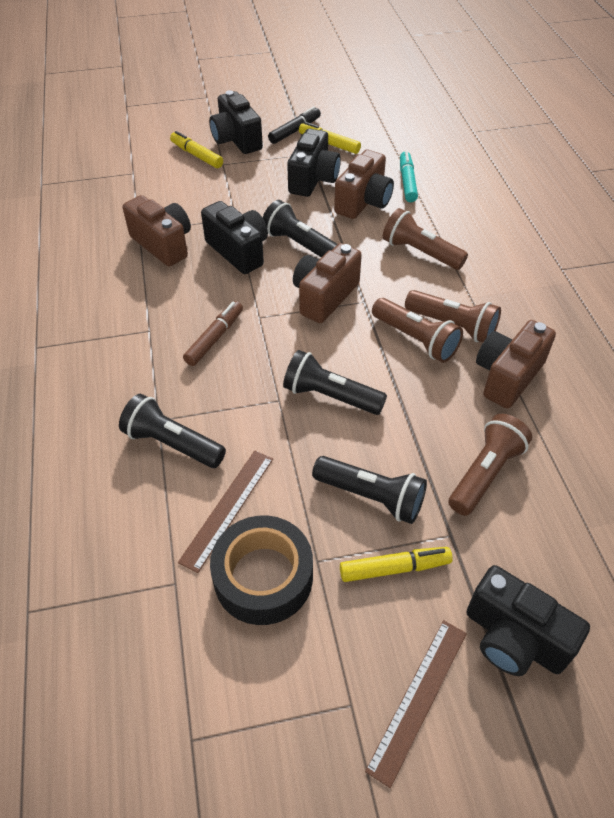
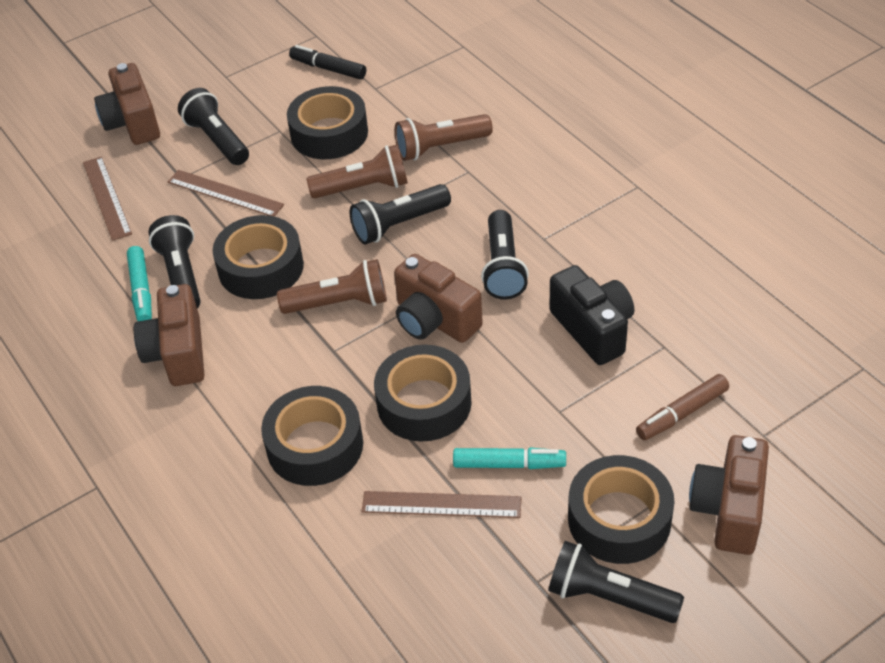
black camera: 4 -> 1
black flashlight: 4 -> 5
black tape: 1 -> 5
brown flashlight: 4 -> 3
brown ruler: 2 -> 3
turquoise marker: 1 -> 2
yellow marker: 3 -> 0

